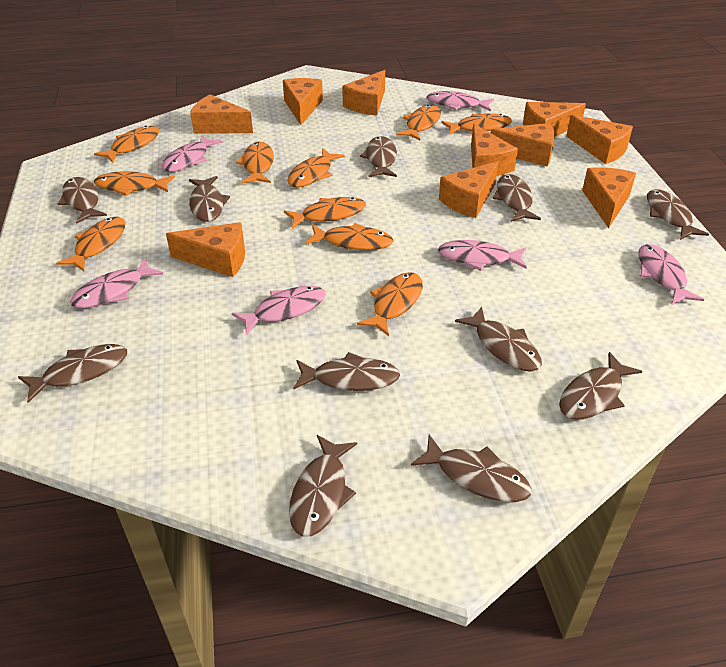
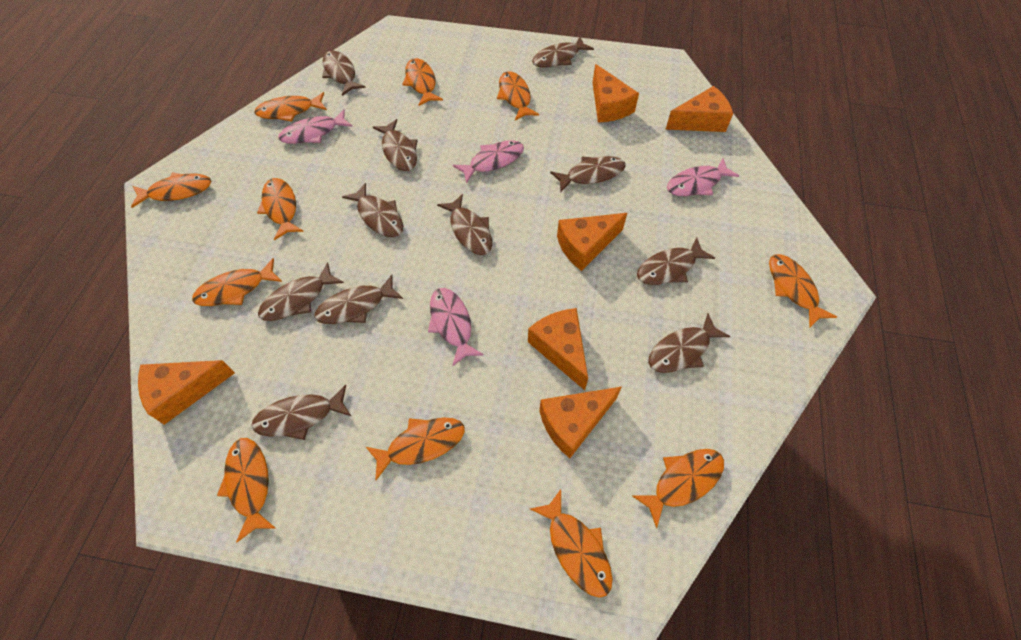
orange cheese: 10 -> 6
orange fish: 10 -> 11
pink fish: 6 -> 4

